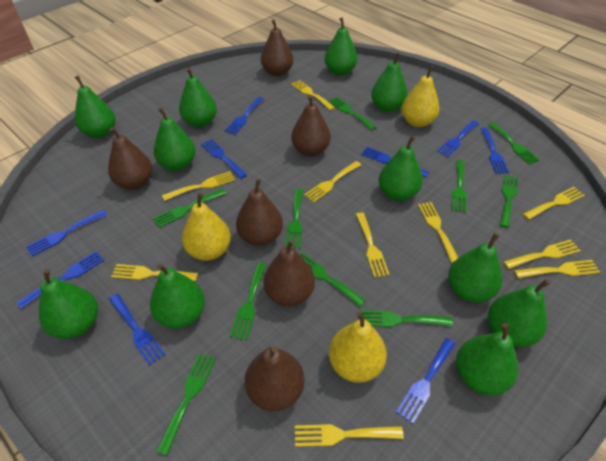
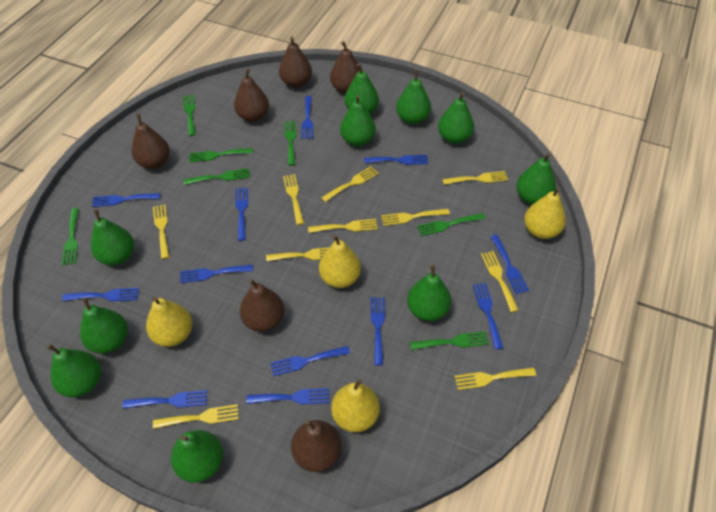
blue fork: 9 -> 12
green fork: 10 -> 7
green pear: 11 -> 10
yellow pear: 3 -> 4

